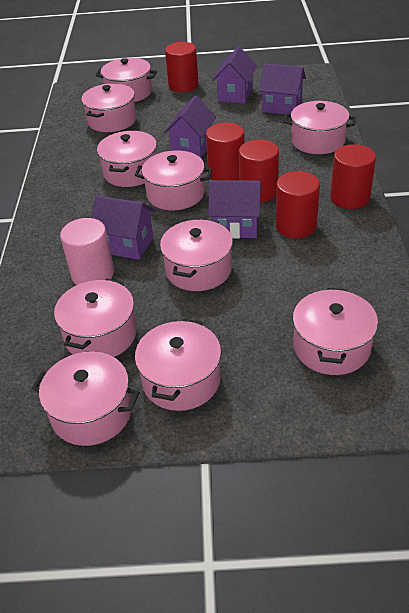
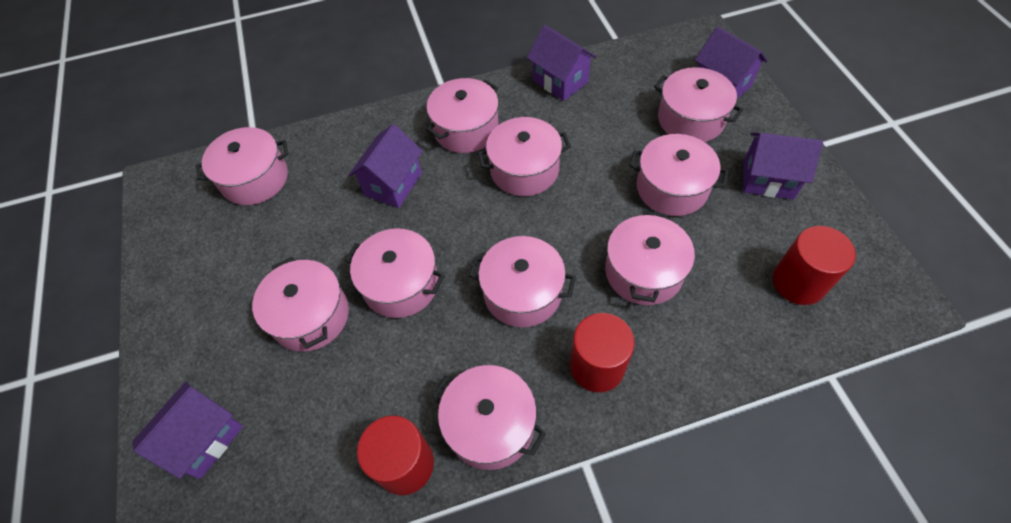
pink cylinder: 1 -> 0
red cylinder: 5 -> 3

